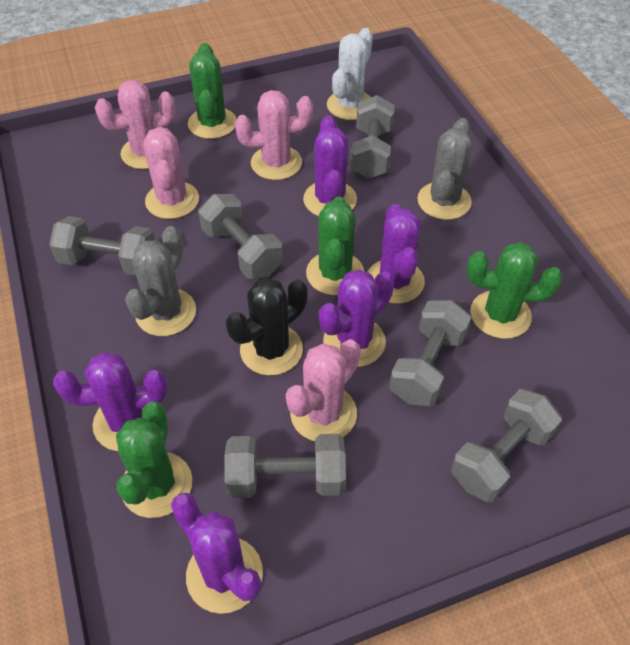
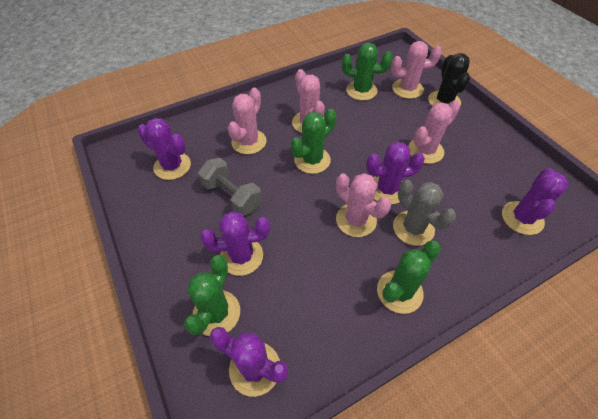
grey cactus: 2 -> 1
grey dumbbell: 6 -> 1
pink cactus: 4 -> 5
white cactus: 1 -> 0

